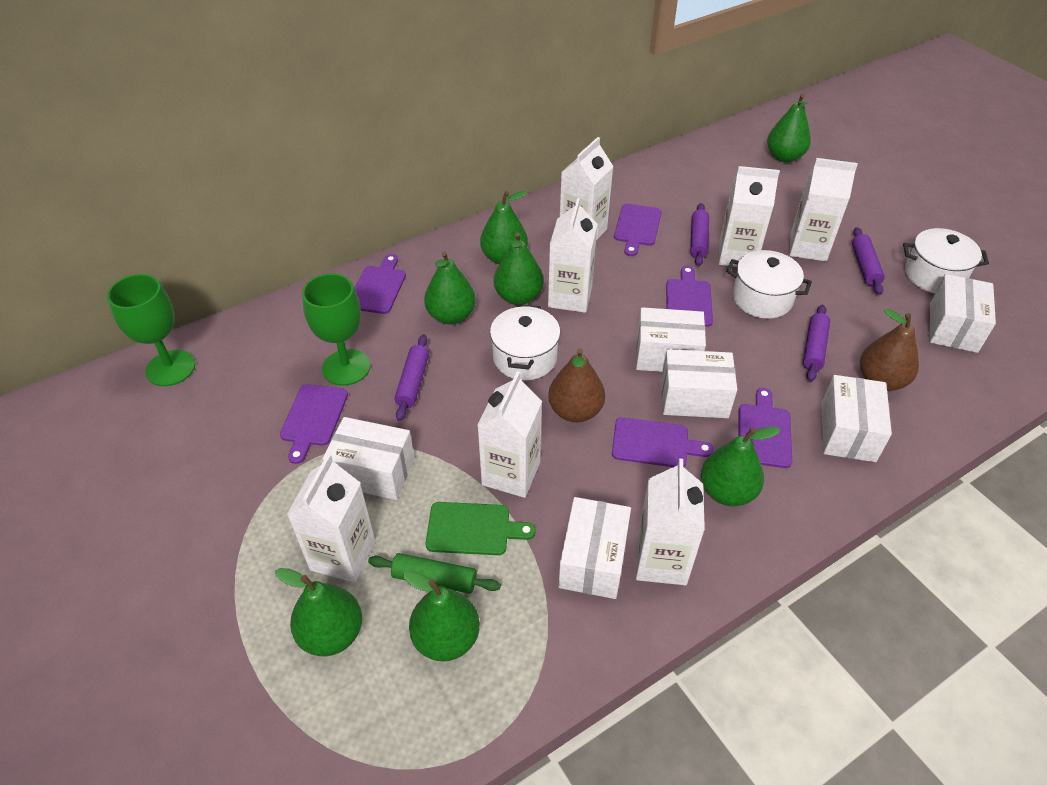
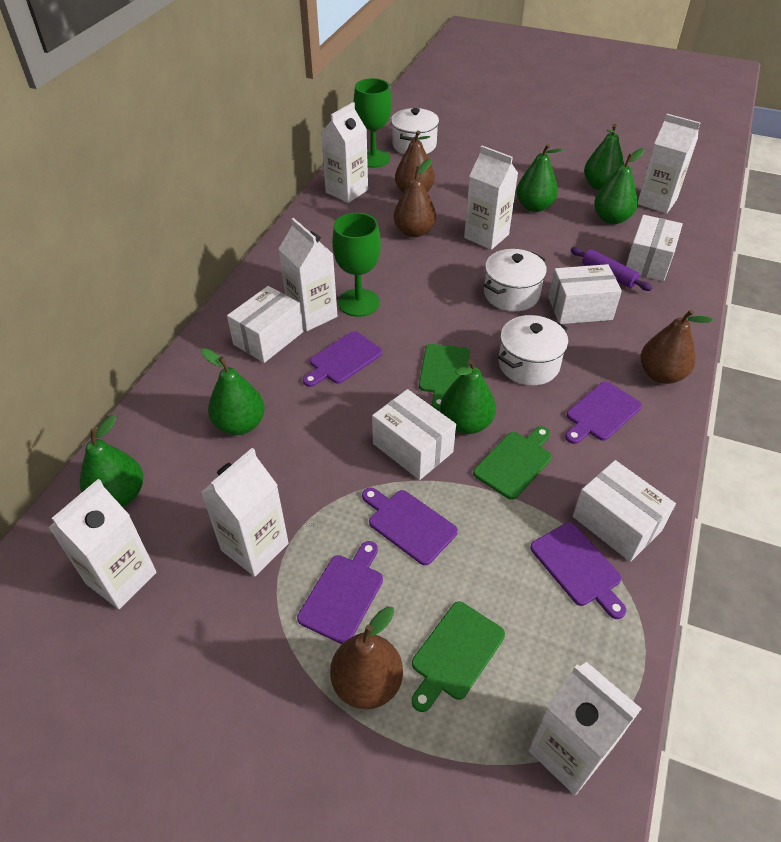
brown pear: 2 -> 4
green cutting board: 1 -> 3
green pear: 7 -> 6
green rolling pin: 1 -> 0
purple cutting board: 6 -> 5
purple rolling pin: 4 -> 1
white box: 6 -> 5

